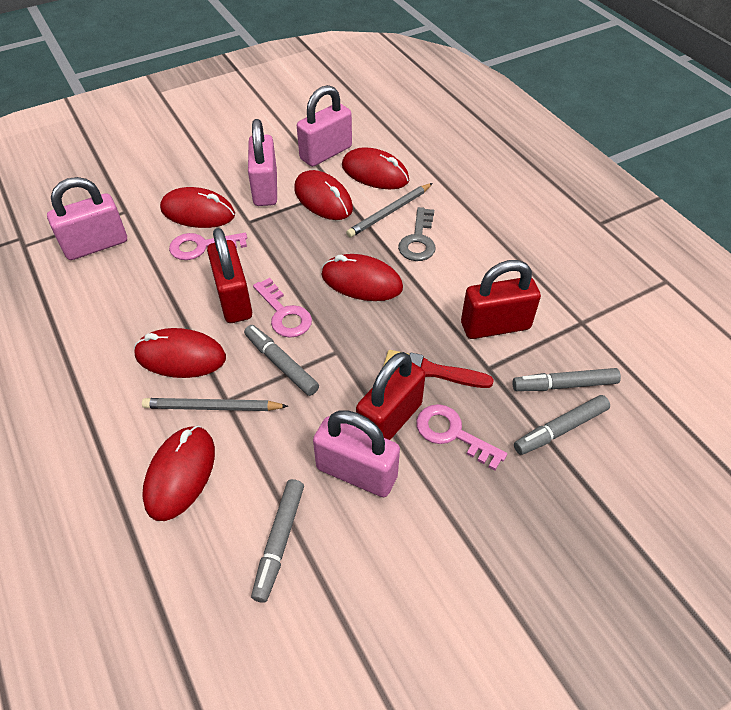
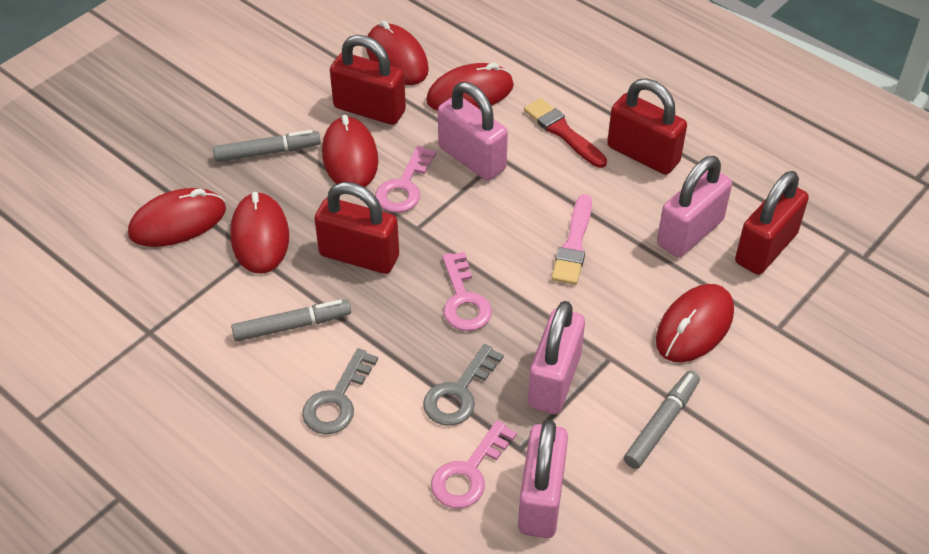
grey key: 1 -> 2
grey marker: 4 -> 3
grey pencil: 2 -> 0
pink brush: 0 -> 1
red padlock: 3 -> 4

